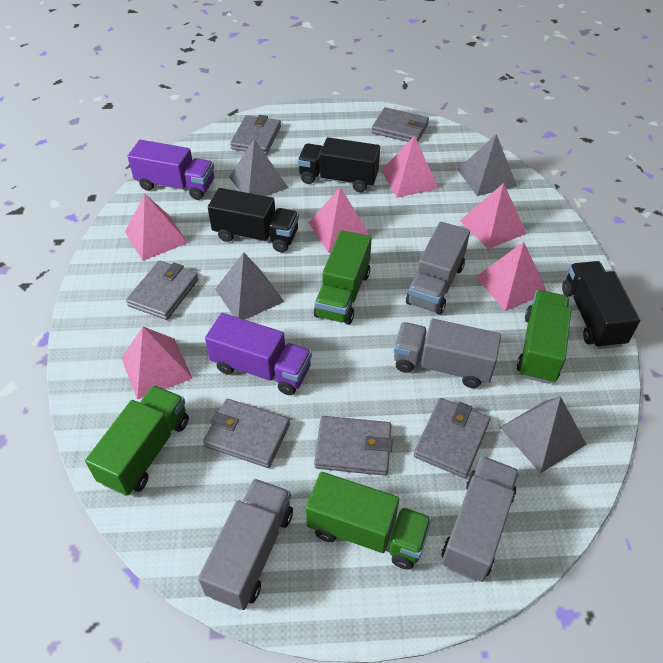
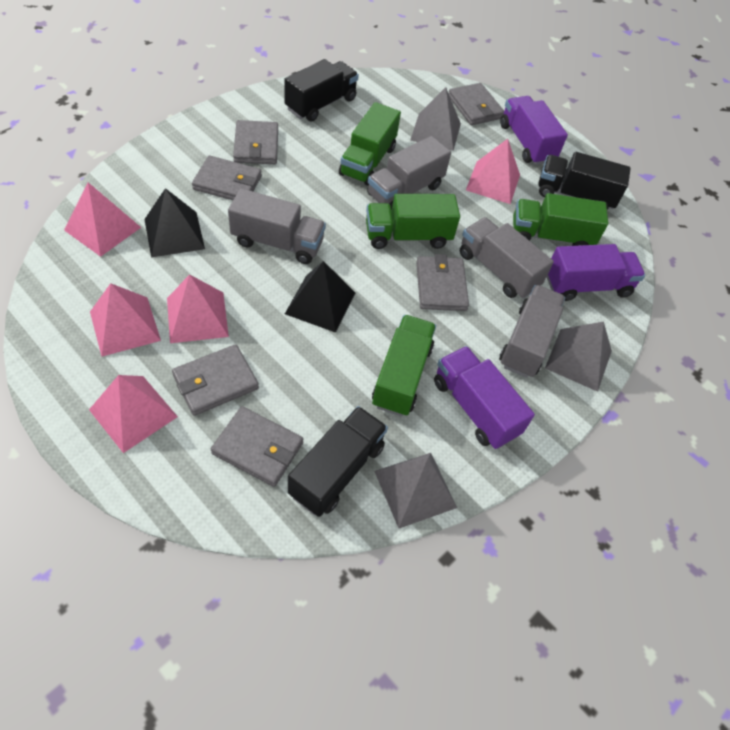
black pyramid: 0 -> 2
grey pyramid: 4 -> 3
pink pyramid: 6 -> 5
purple truck: 2 -> 3

